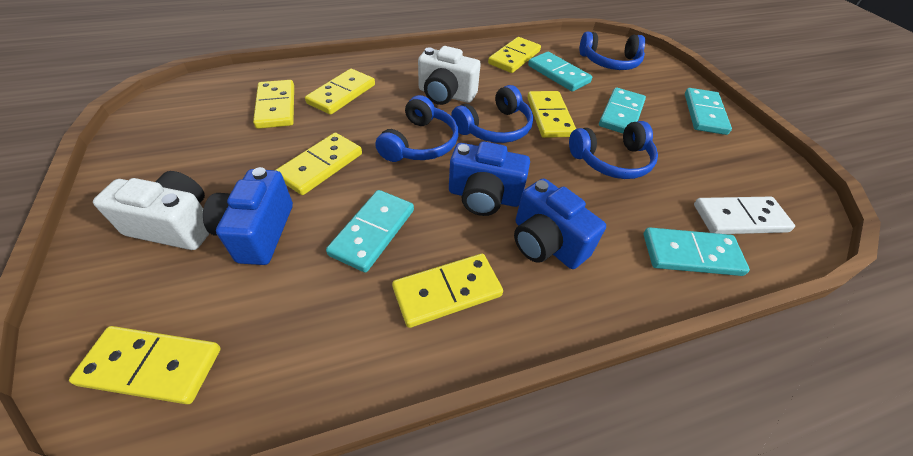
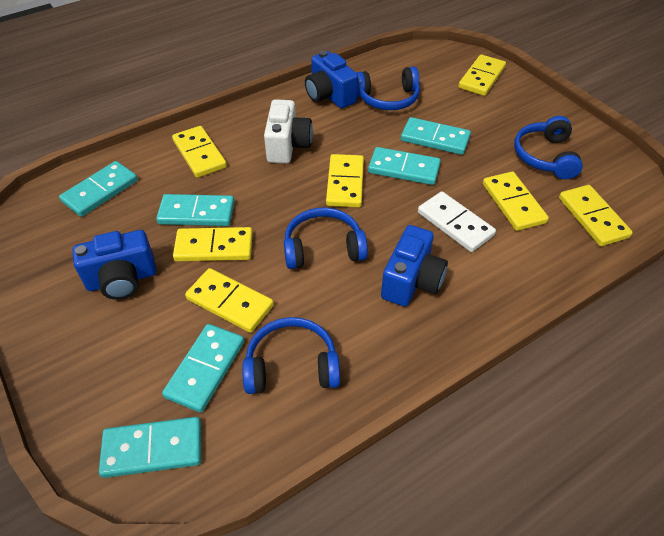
turquoise domino: 5 -> 6
white camera: 2 -> 1

